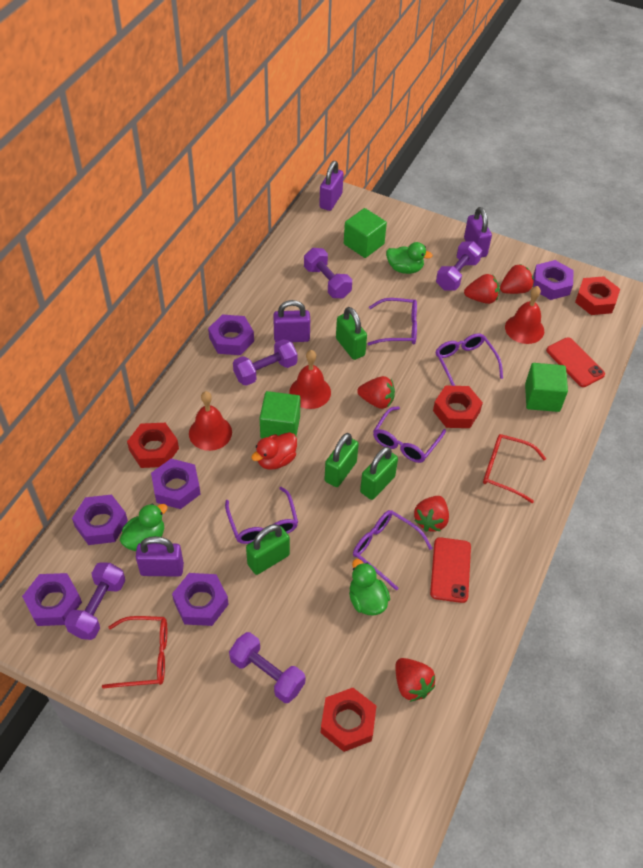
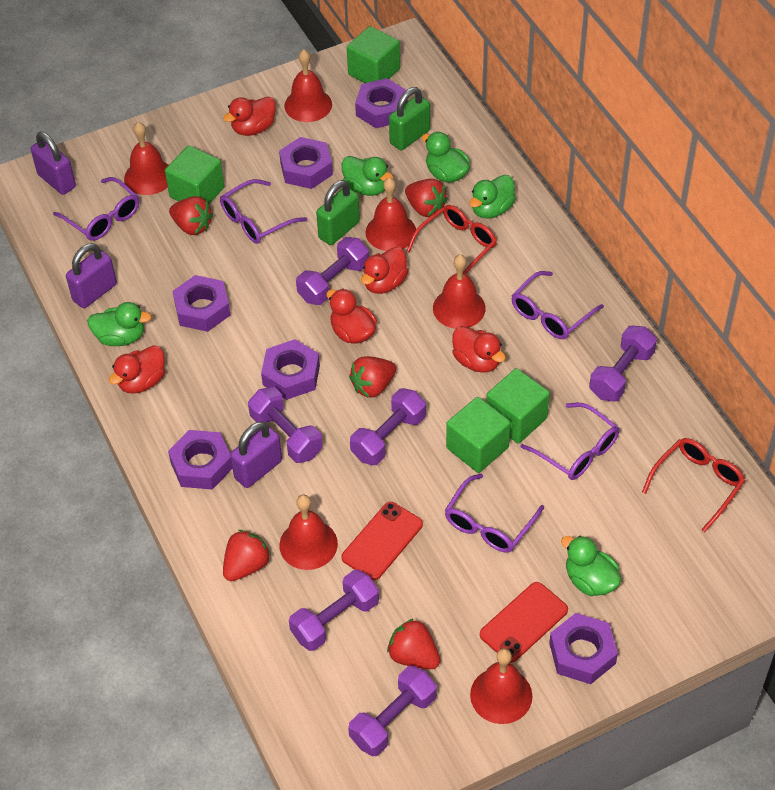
green cube: 3 -> 4
green duck: 3 -> 5
green padlock: 4 -> 2
purple dumbbell: 5 -> 6
purple padlock: 4 -> 3
red bell: 3 -> 6
red duck: 1 -> 5
red nut: 4 -> 0

